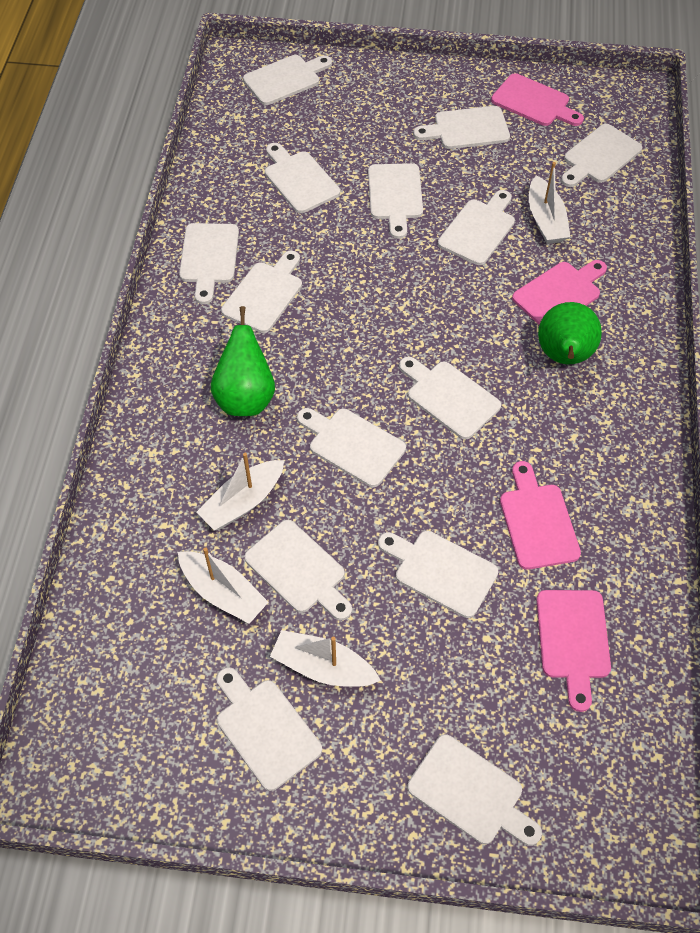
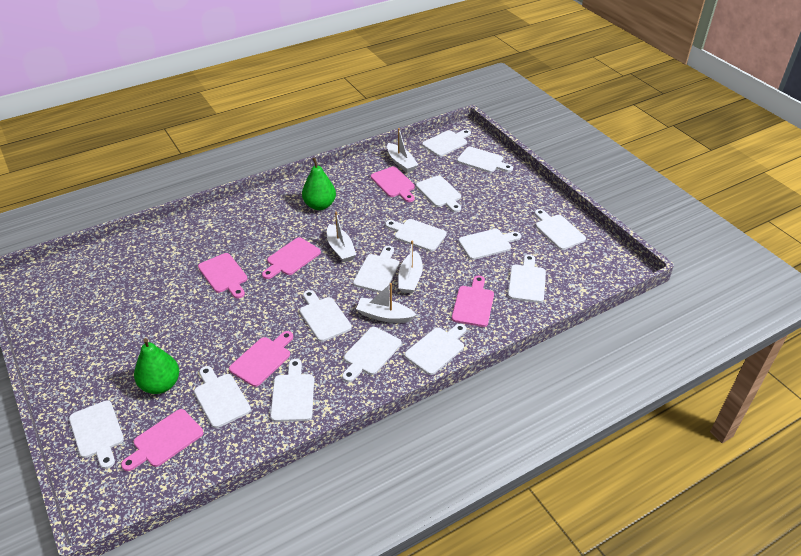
pink cutting board: 4 -> 6

